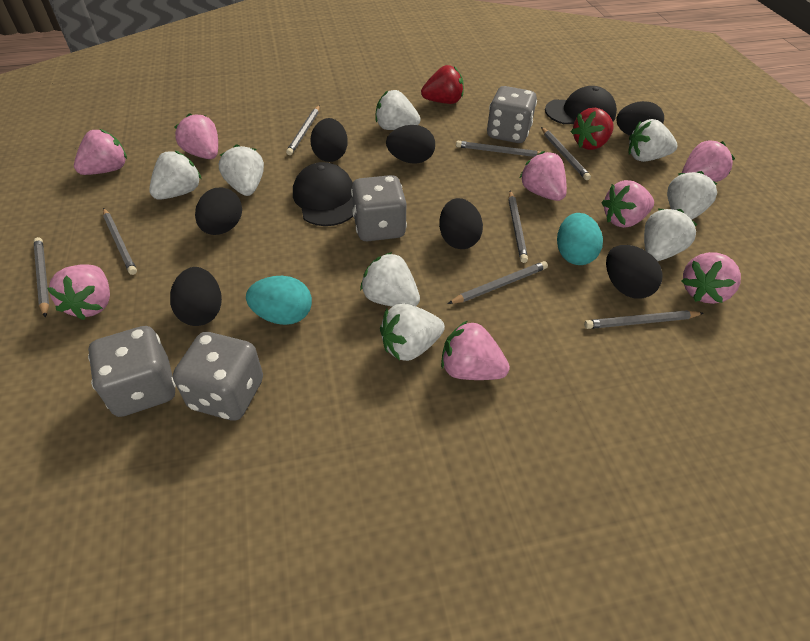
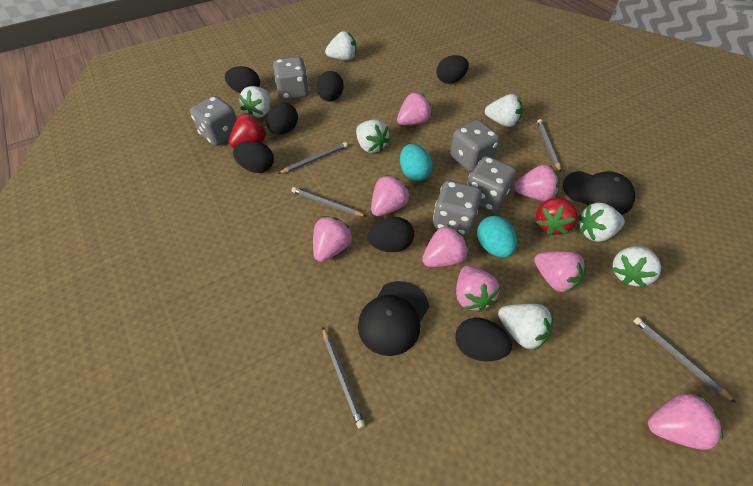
grey dice: 4 -> 5
grey pencil: 8 -> 5
white strawberry: 8 -> 7

